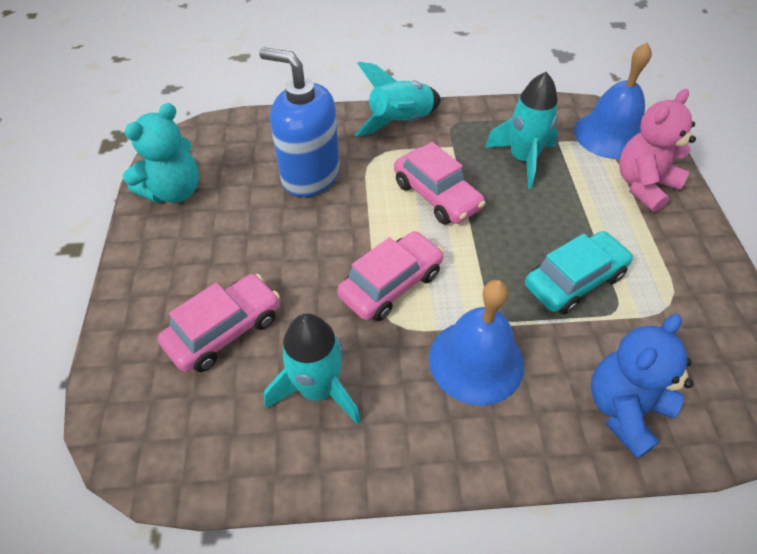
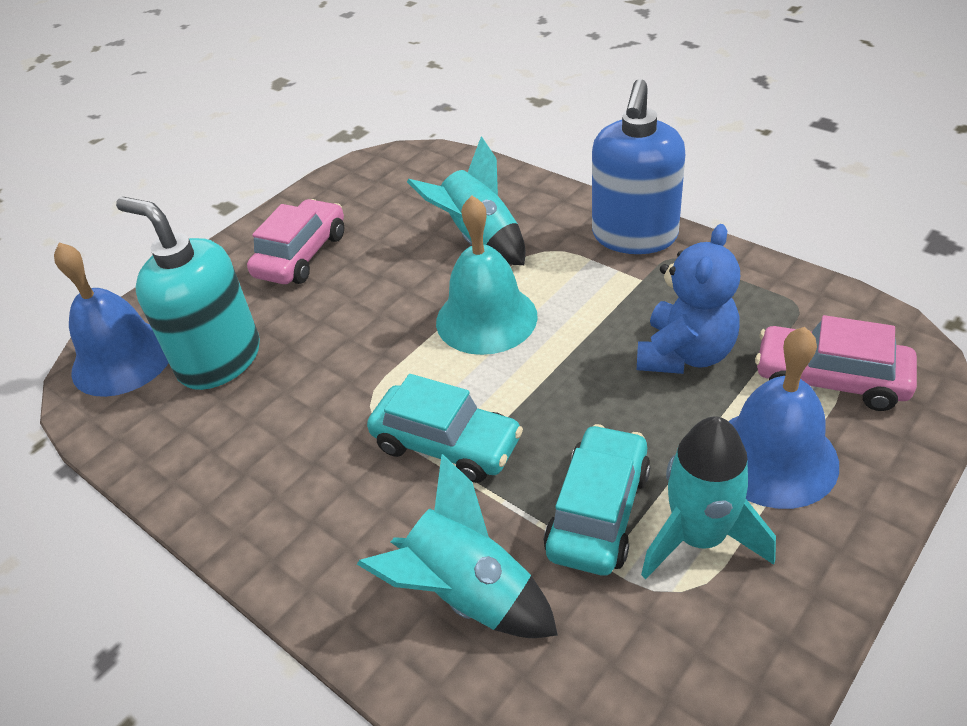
pink car: 3 -> 2
pink teddy bear: 1 -> 0
turquoise bell: 0 -> 1
turquoise car: 1 -> 2
turquoise soap dispenser: 0 -> 1
turquoise teddy bear: 1 -> 0

